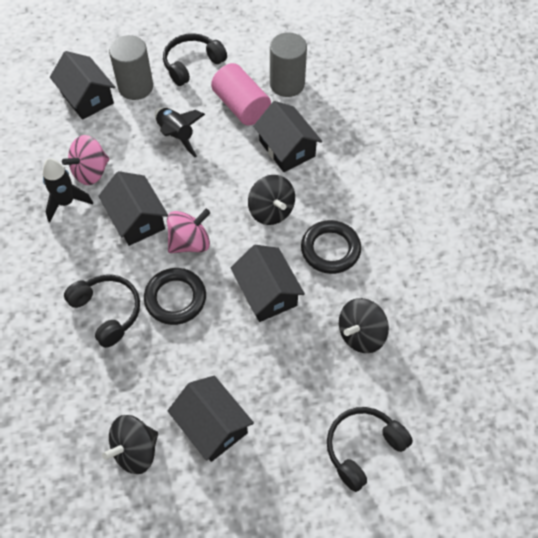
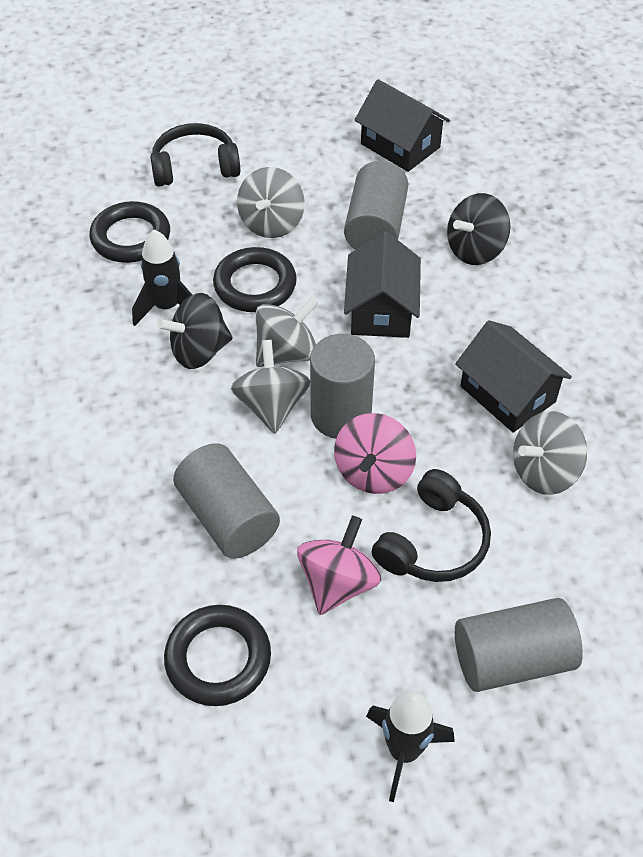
black headphones: 3 -> 2
black house: 5 -> 3
black ring: 2 -> 3
black spinning top: 3 -> 2
grey cylinder: 2 -> 4
grey spinning top: 0 -> 4
pink cylinder: 1 -> 0

